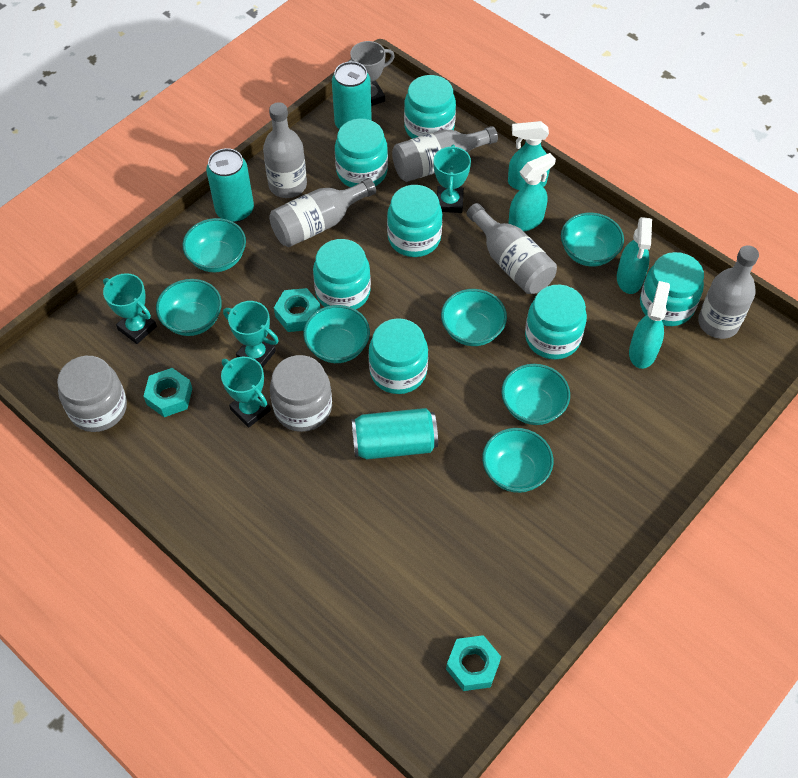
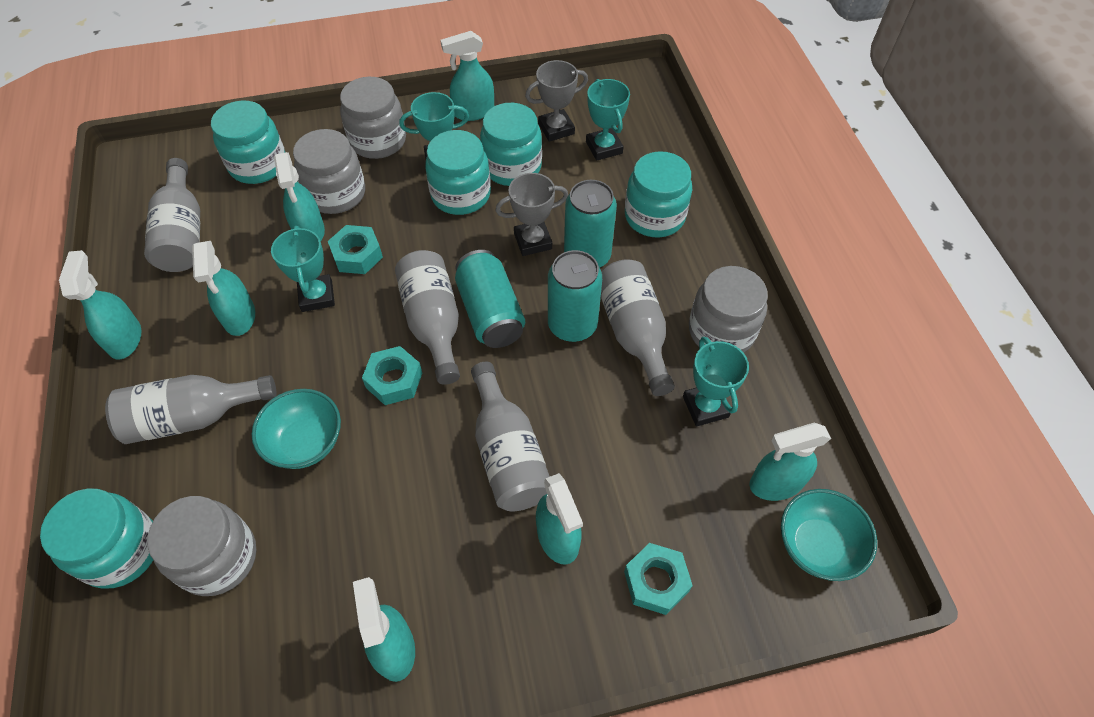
grey jar: 2 -> 4
grey trophy: 1 -> 2
turquoise bowl: 7 -> 2
turquoise jar: 7 -> 5
turquoise spray bottle: 4 -> 7

